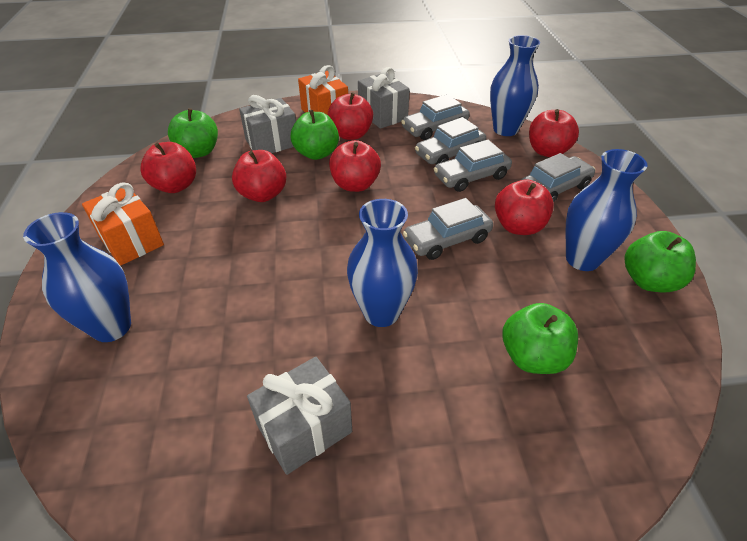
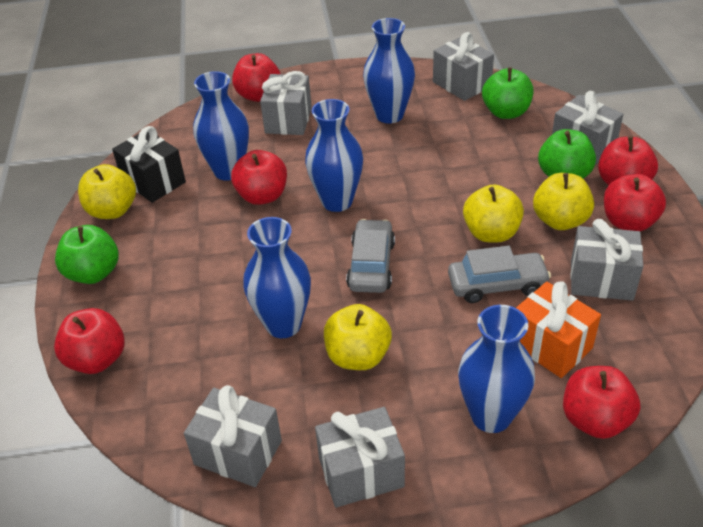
black gift: 0 -> 1
blue vase: 4 -> 5
green apple: 4 -> 3
grey car: 5 -> 2
grey gift: 3 -> 6
orange gift: 2 -> 1
yellow apple: 0 -> 4

